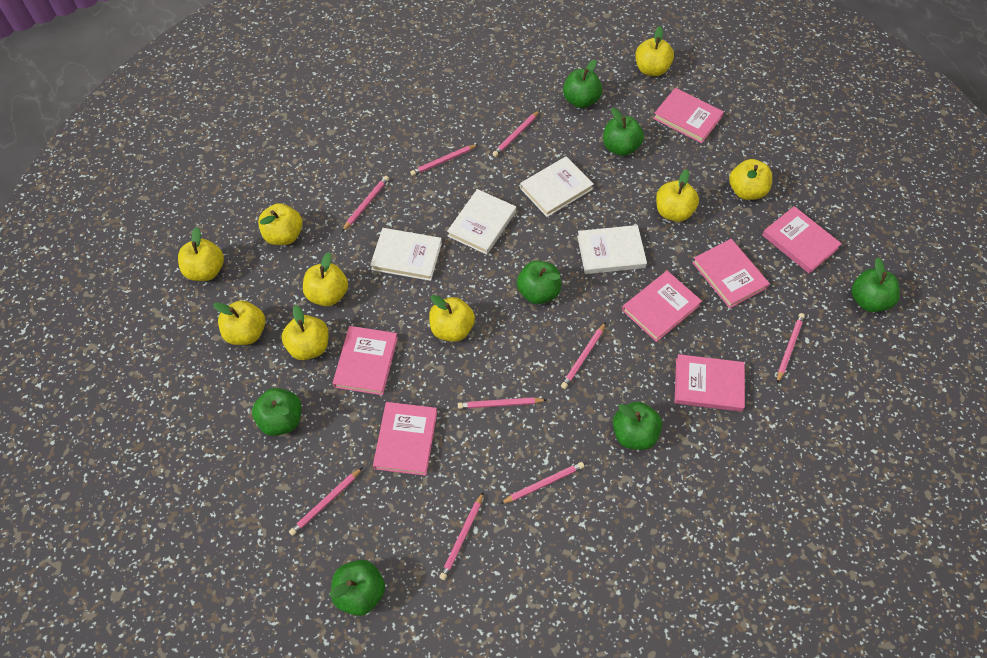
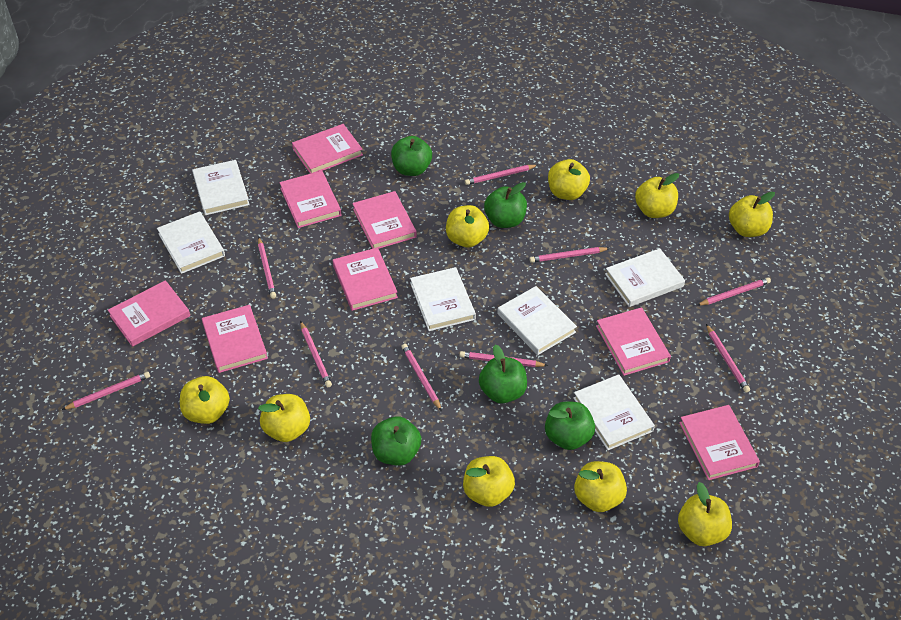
green apple: 7 -> 5
pink book: 7 -> 8
white book: 4 -> 6

